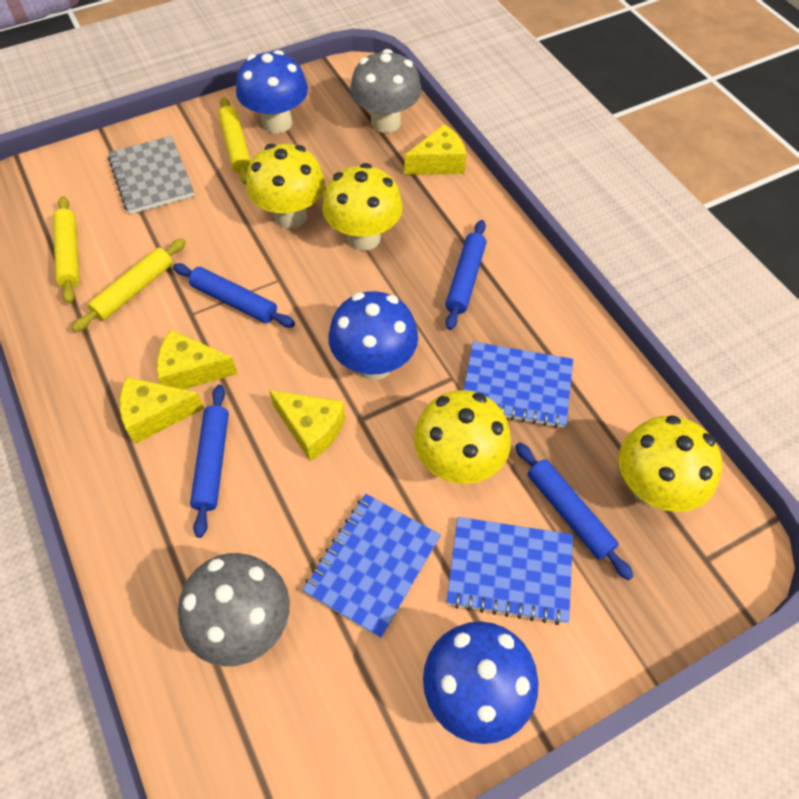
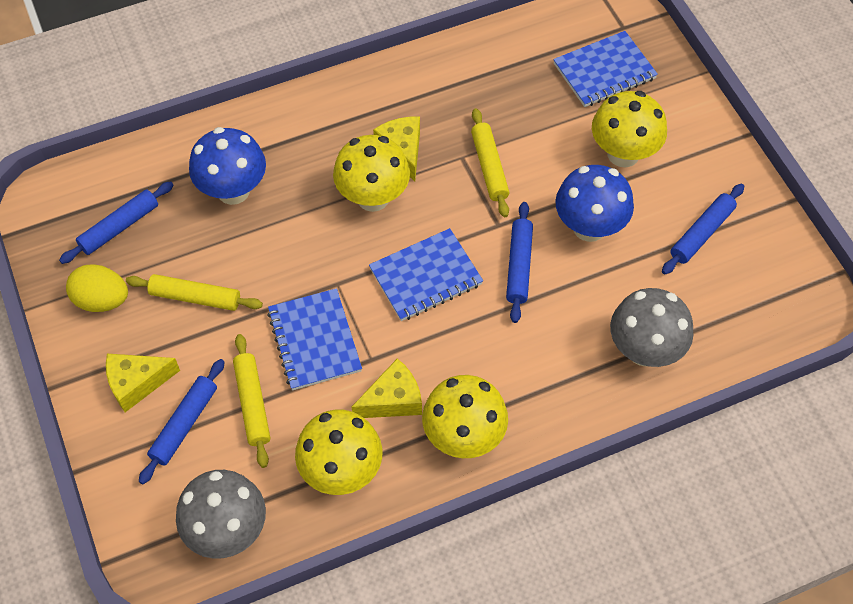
blue mushroom: 3 -> 2
grey notebook: 1 -> 0
yellow cheese: 4 -> 3
yellow egg: 0 -> 1

